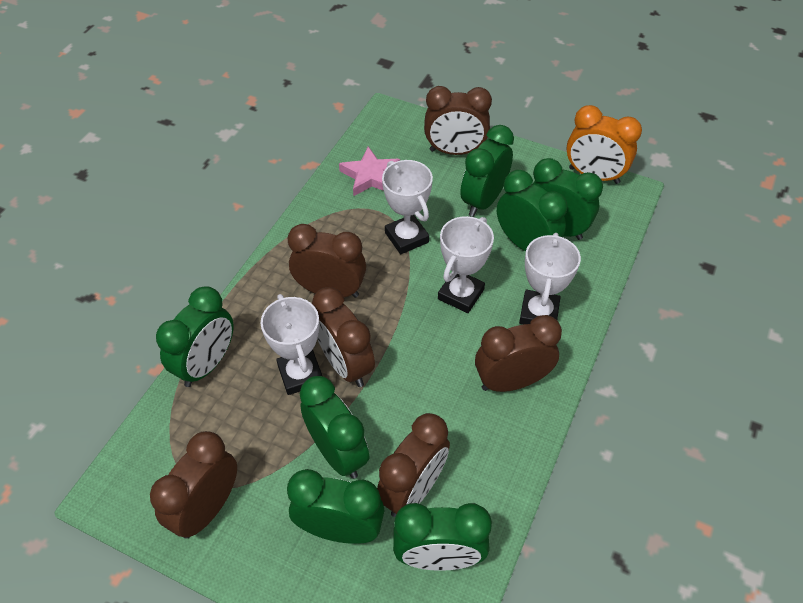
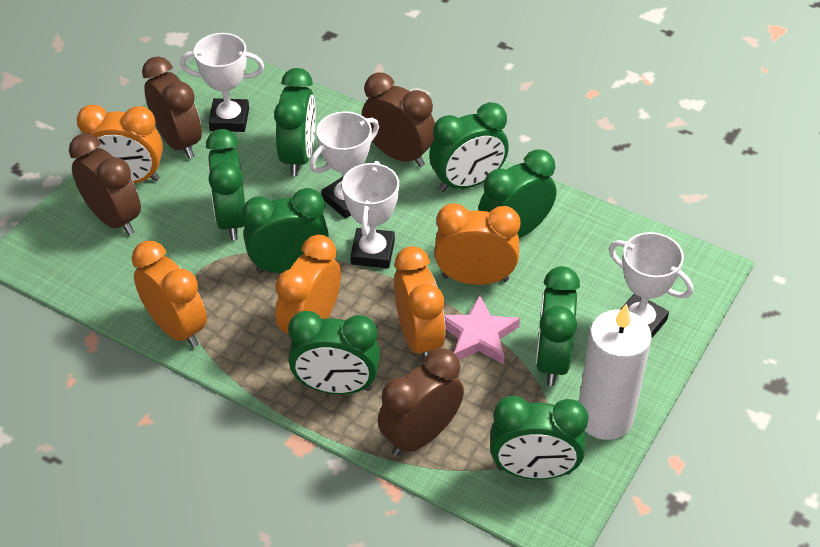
brown clock: 6 -> 4
green clock: 7 -> 8
orange clock: 1 -> 5
white candle: 0 -> 1

